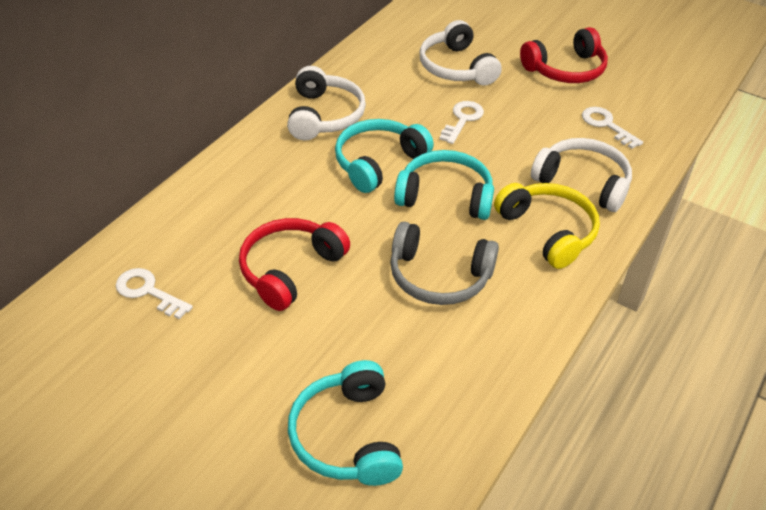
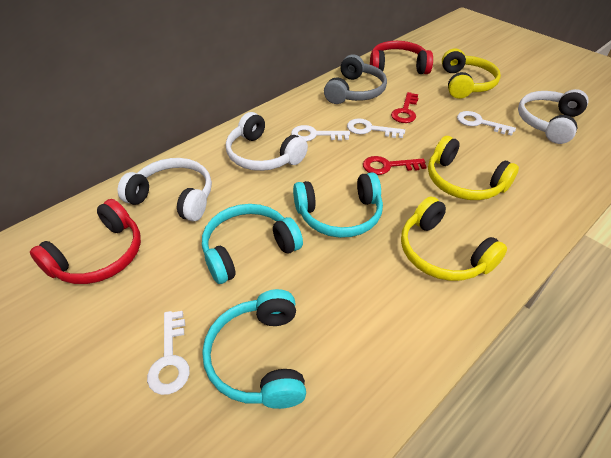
red key: 0 -> 2
white key: 3 -> 4
yellow headphones: 1 -> 3

